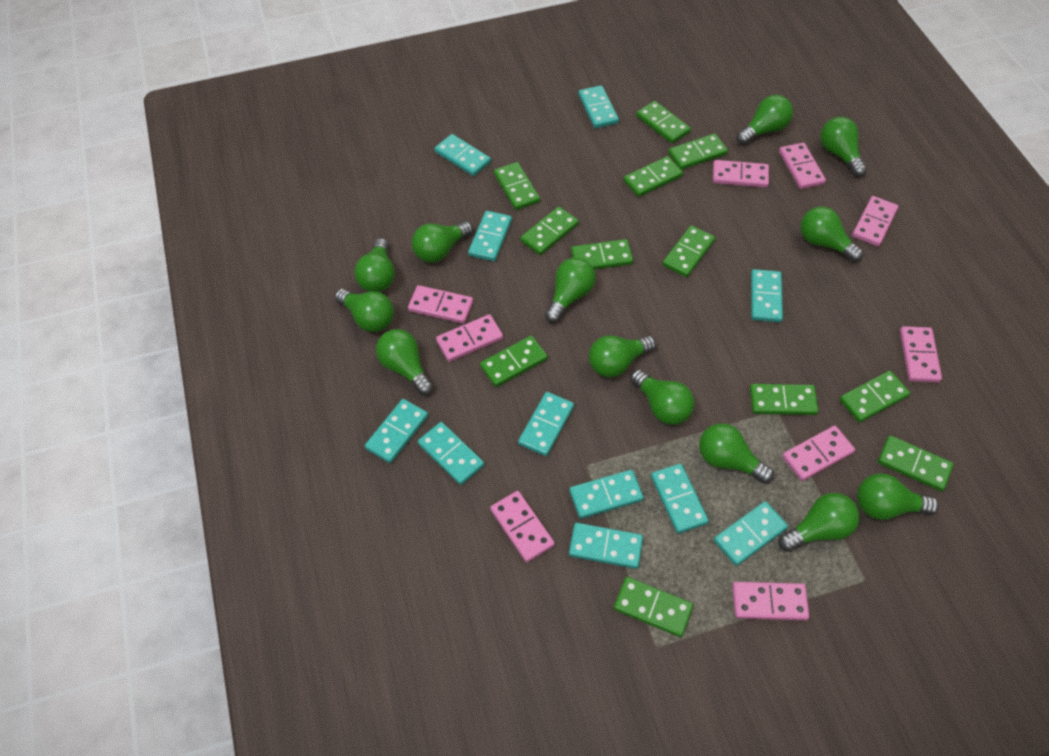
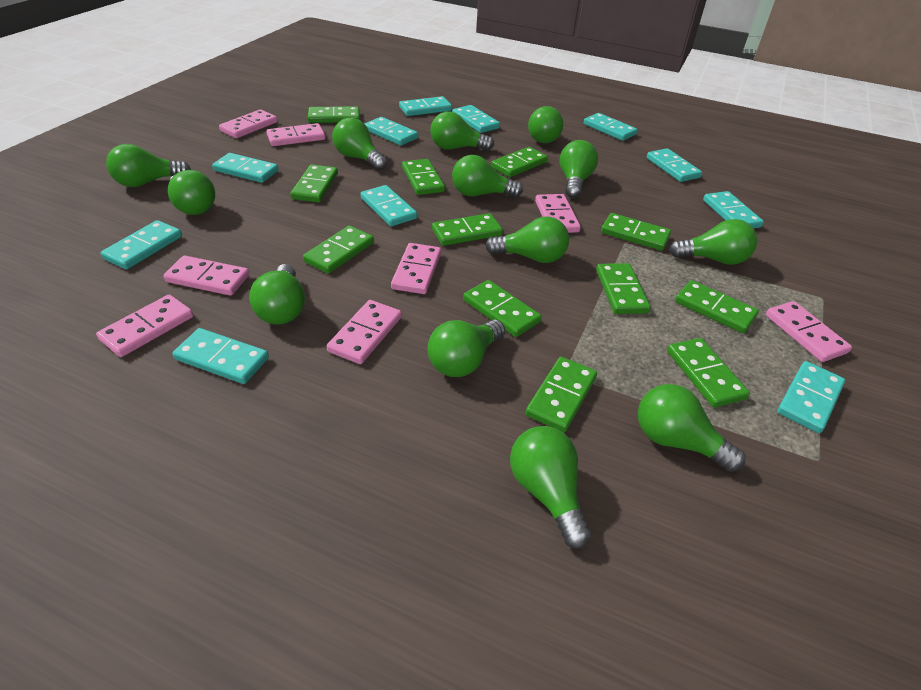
pink domino: 9 -> 8

